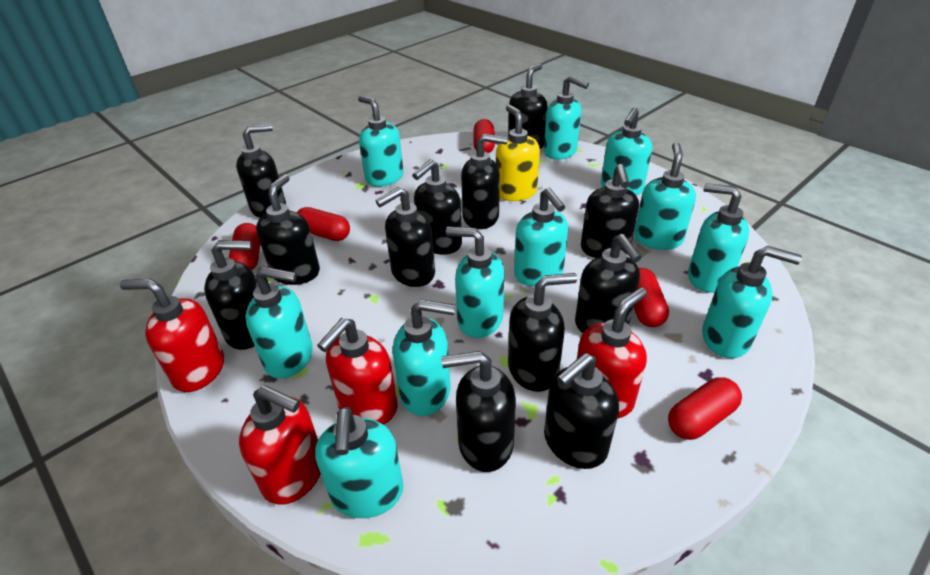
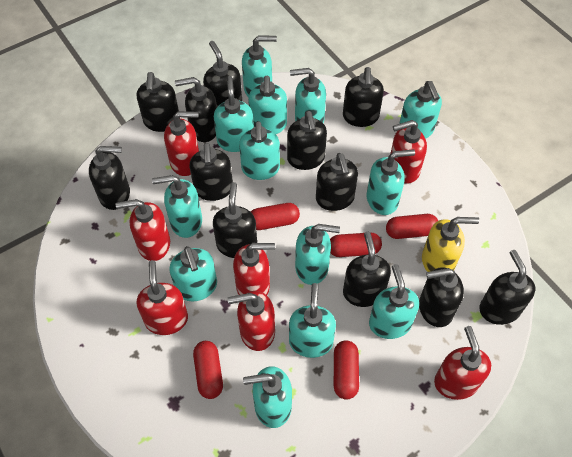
red soap dispenser: 4 -> 7
turquoise soap dispenser: 11 -> 13

